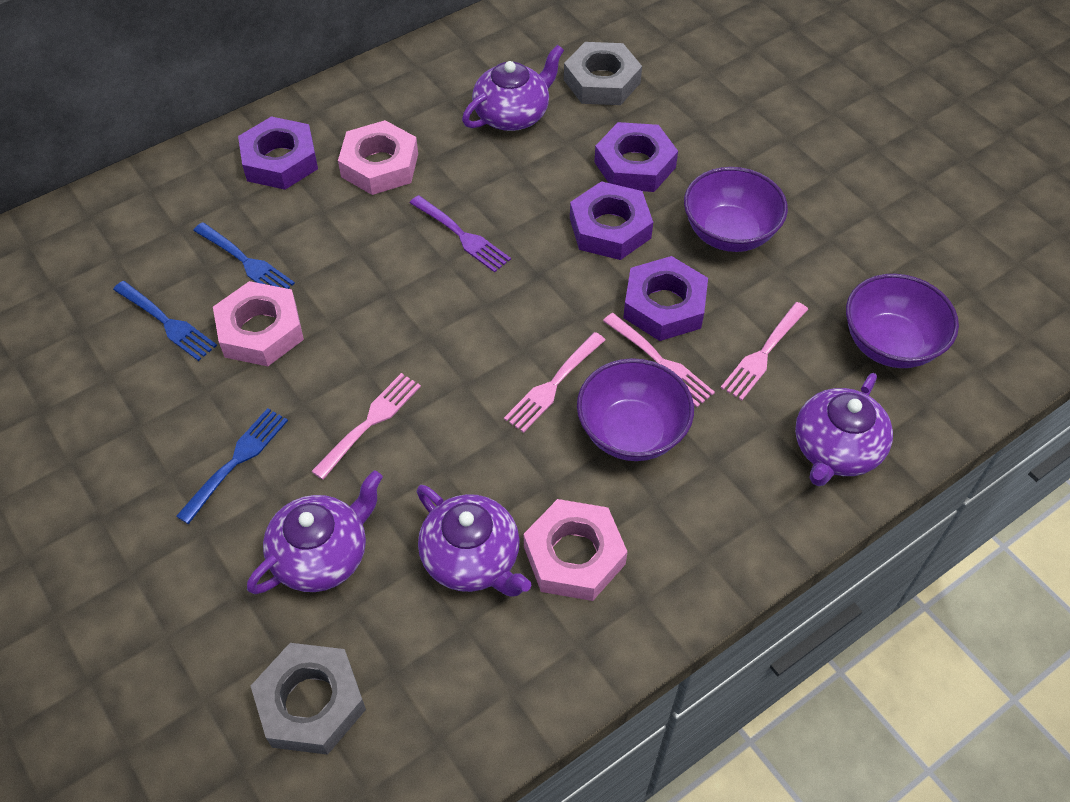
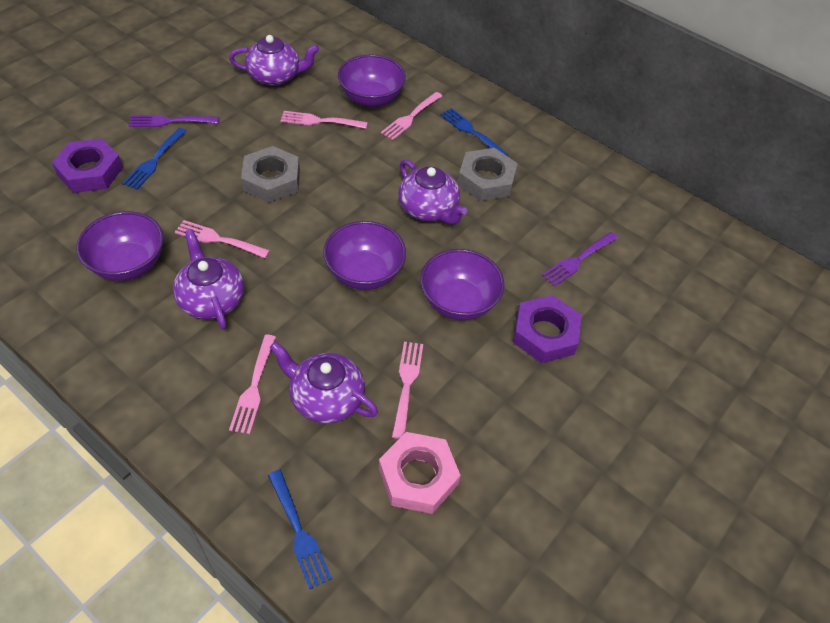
pink fork: 4 -> 5
pink nut: 3 -> 1
purple bowl: 3 -> 4
purple fork: 1 -> 2
purple nut: 4 -> 2

